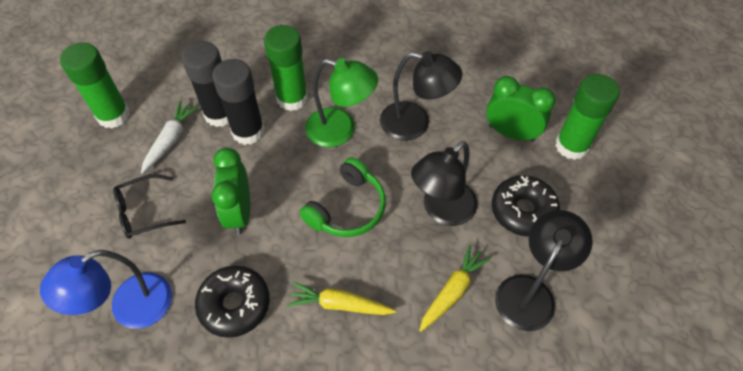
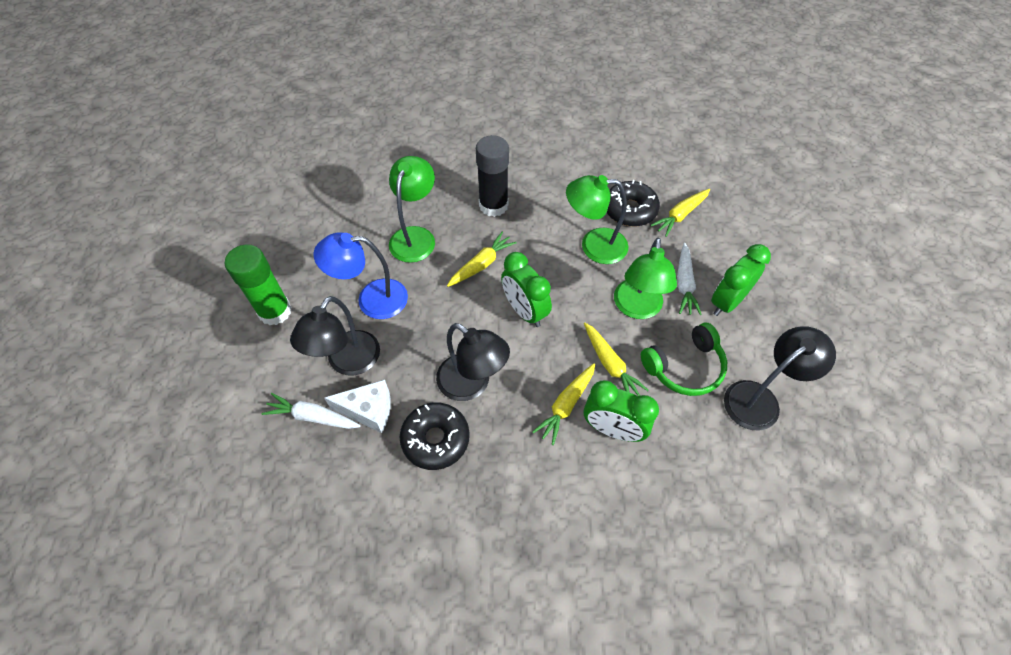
black glasses: 1 -> 0
black glue stick: 2 -> 1
green clock: 2 -> 3
green glue stick: 3 -> 1
green lamp: 1 -> 3
white carrot: 1 -> 2
white cheese: 0 -> 1
yellow carrot: 2 -> 4

